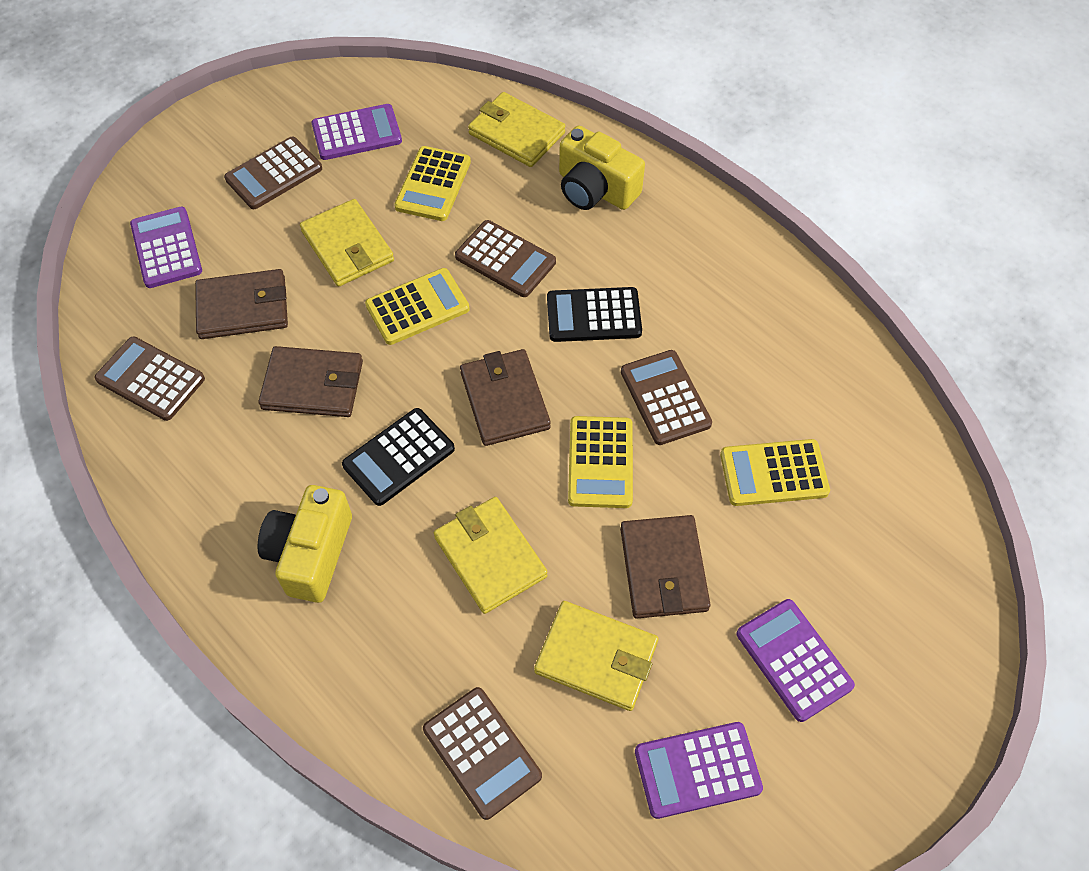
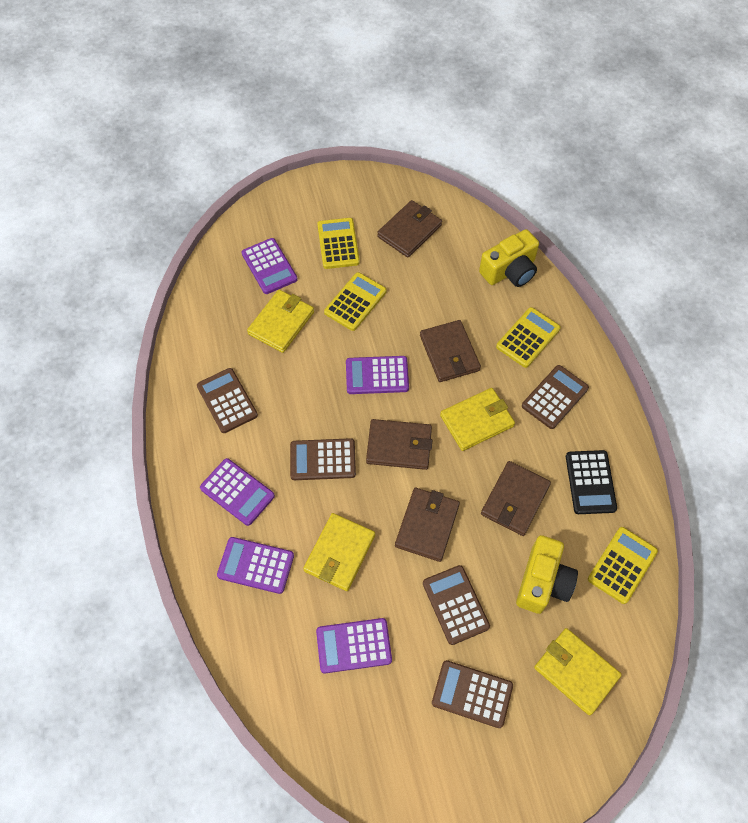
black calculator: 2 -> 1
brown wallet: 4 -> 5
purple calculator: 4 -> 5

